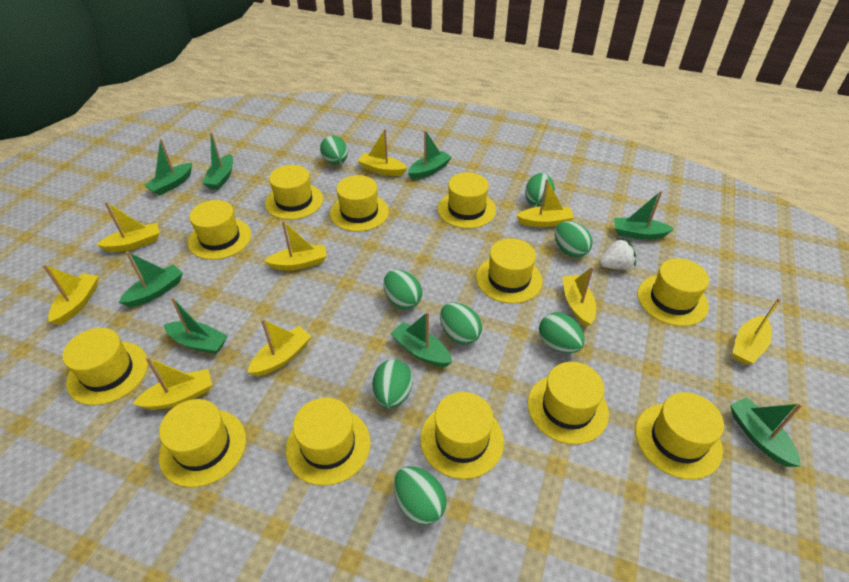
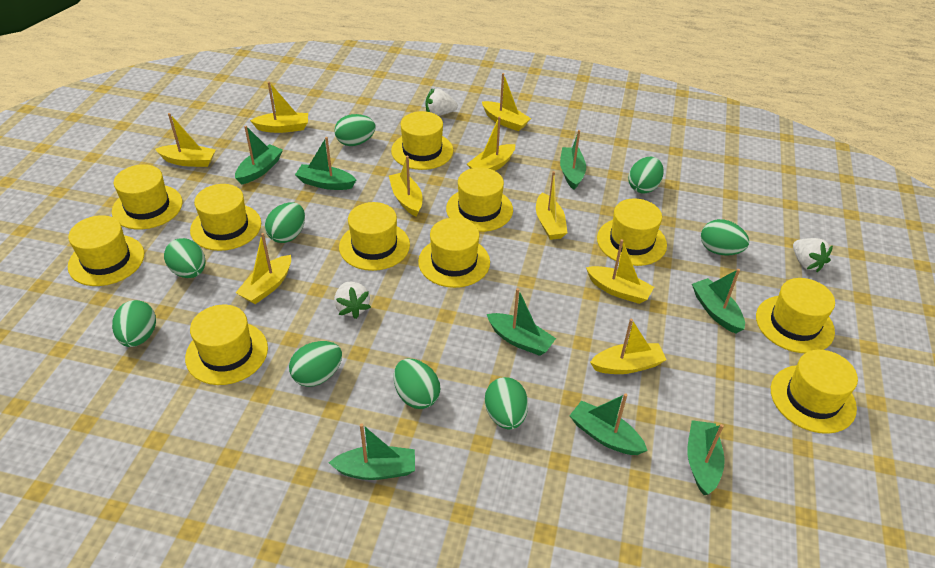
green egg: 8 -> 9
white strawberry: 1 -> 3
yellow hat: 12 -> 11

